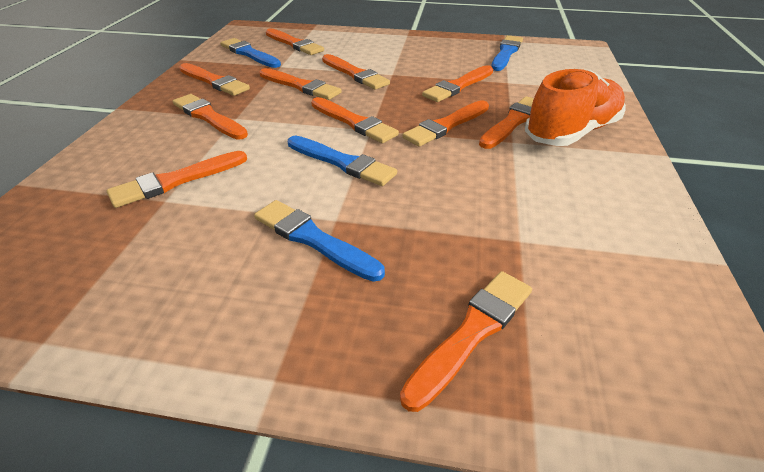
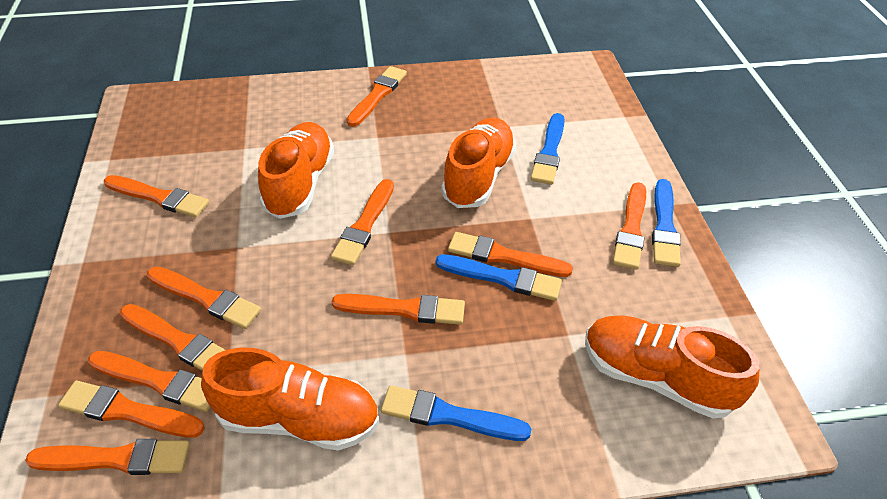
orange shoe: 1 -> 4

